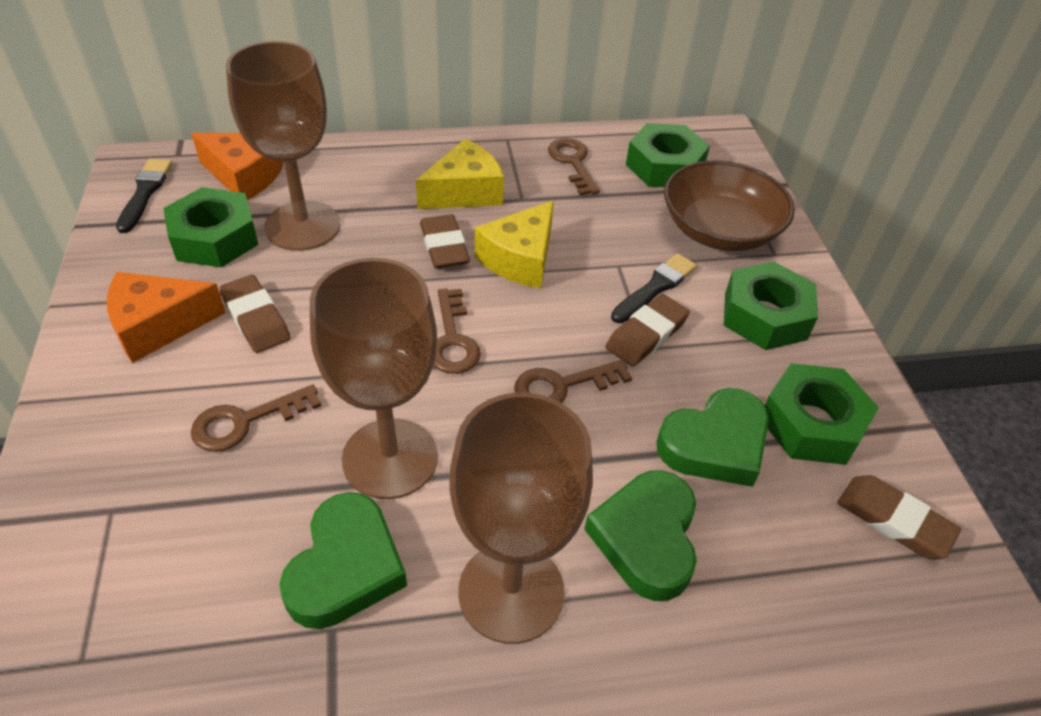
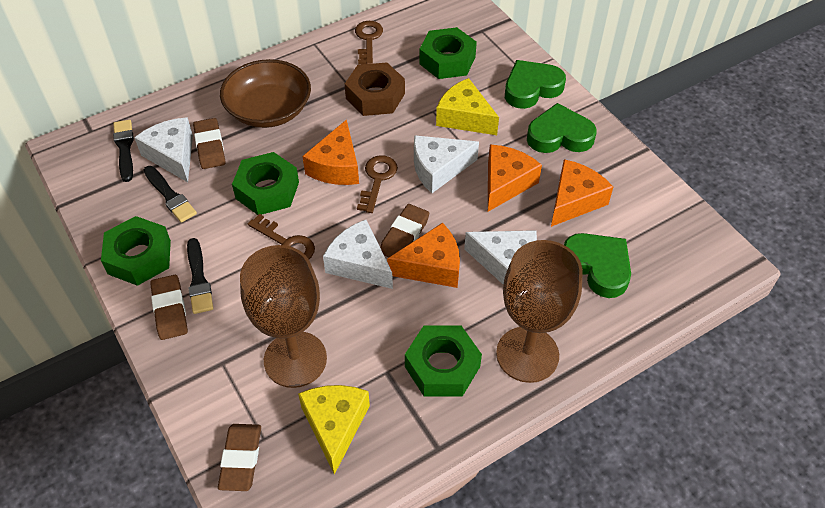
black brush: 2 -> 3
brown goblet: 3 -> 2
brown key: 4 -> 3
brown nut: 0 -> 1
orange cheese: 2 -> 4
white cheese: 0 -> 4

